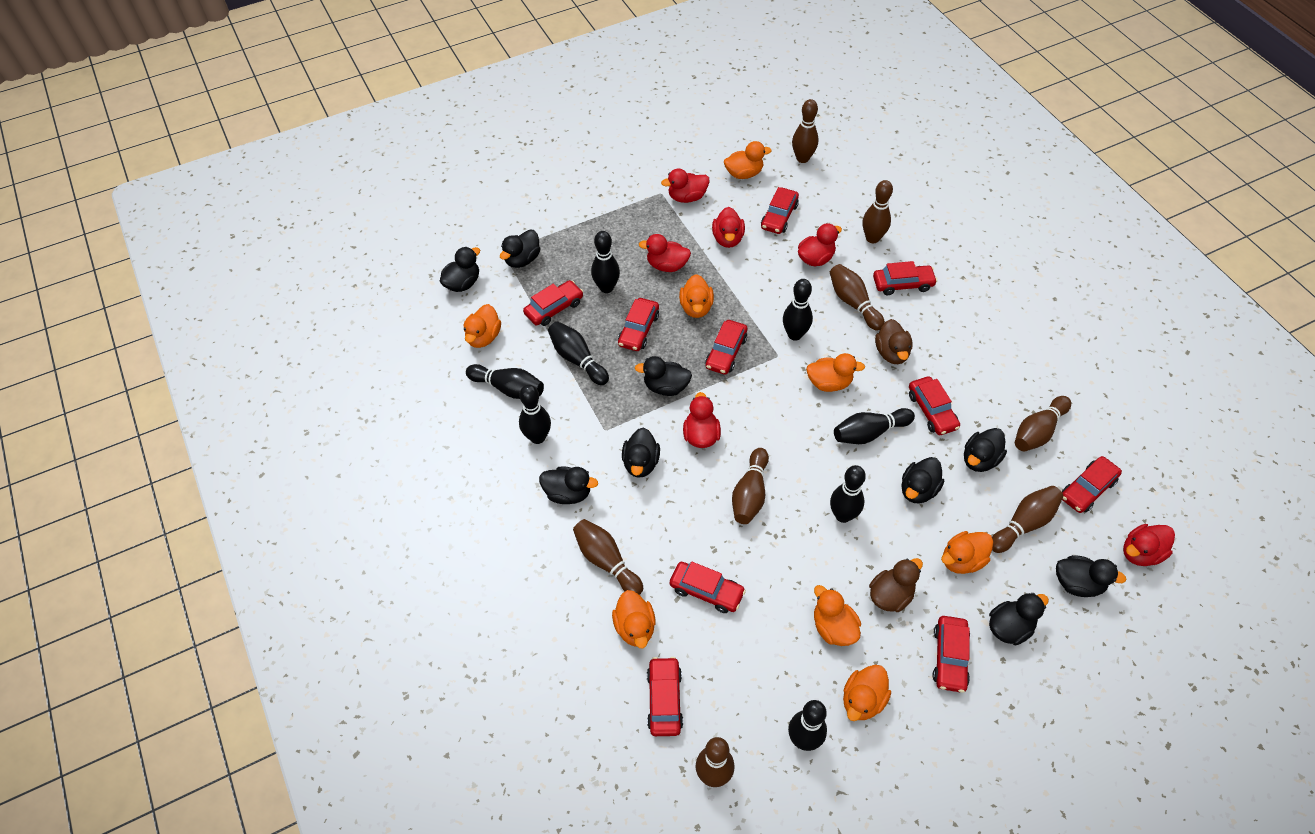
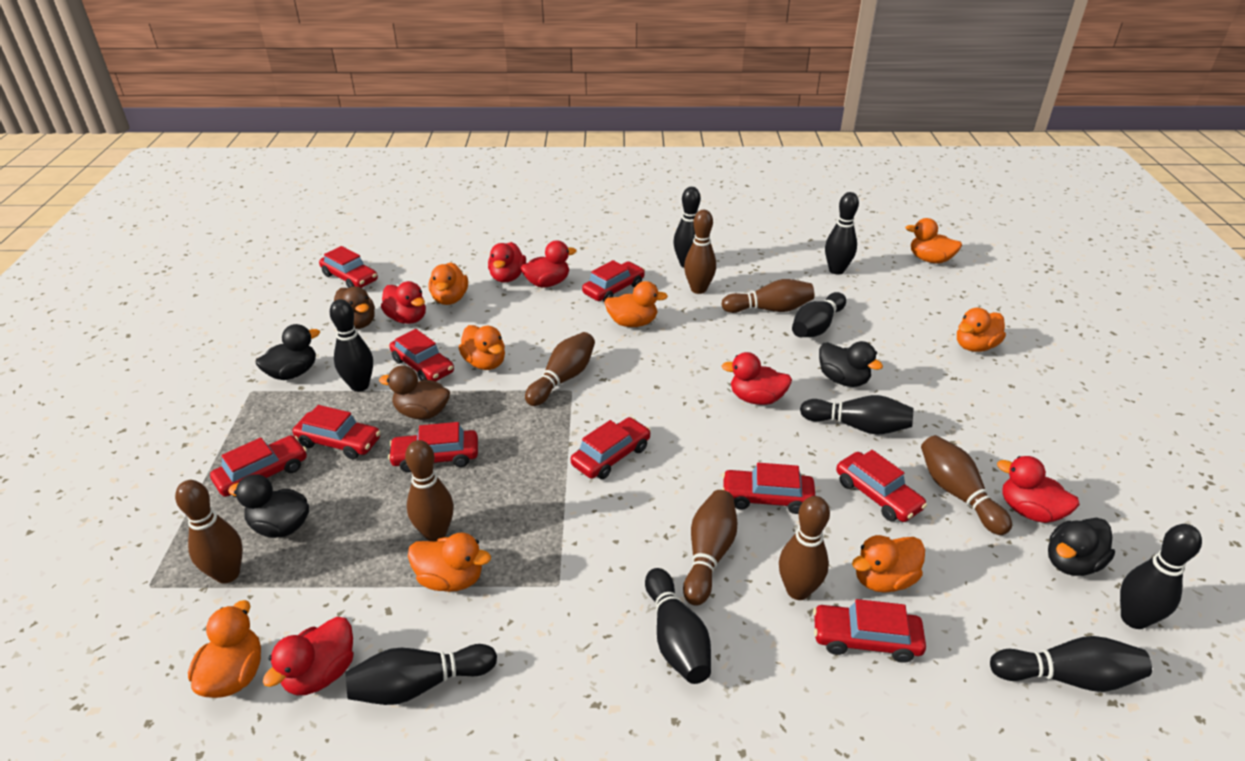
black bowling pin: 8 -> 9
black duck: 9 -> 4

